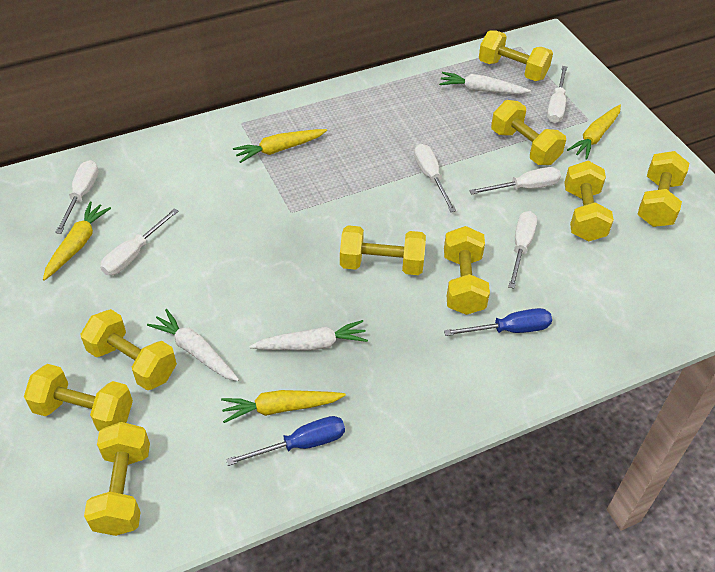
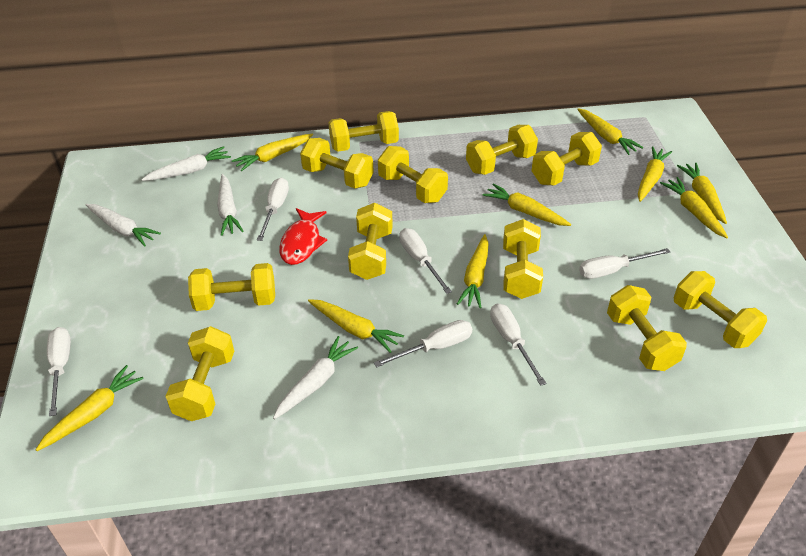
blue screwdriver: 2 -> 0
red fish: 0 -> 1
white carrot: 3 -> 4
yellow carrot: 4 -> 9
yellow dumbbell: 9 -> 11

